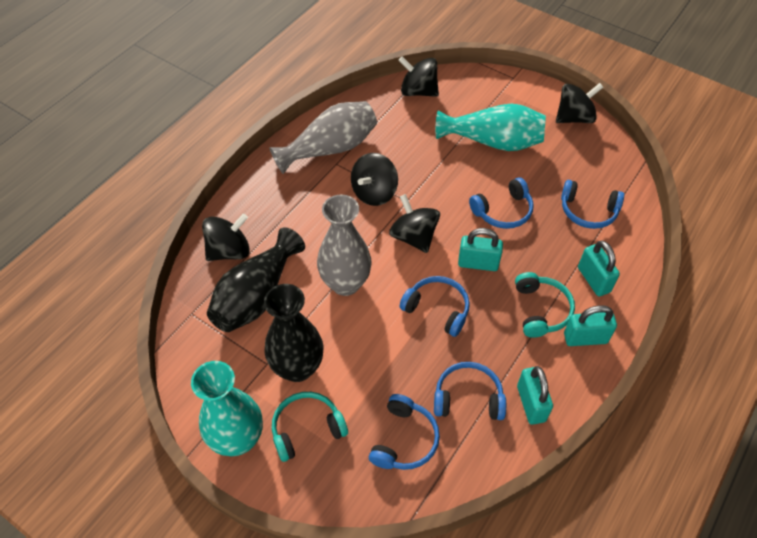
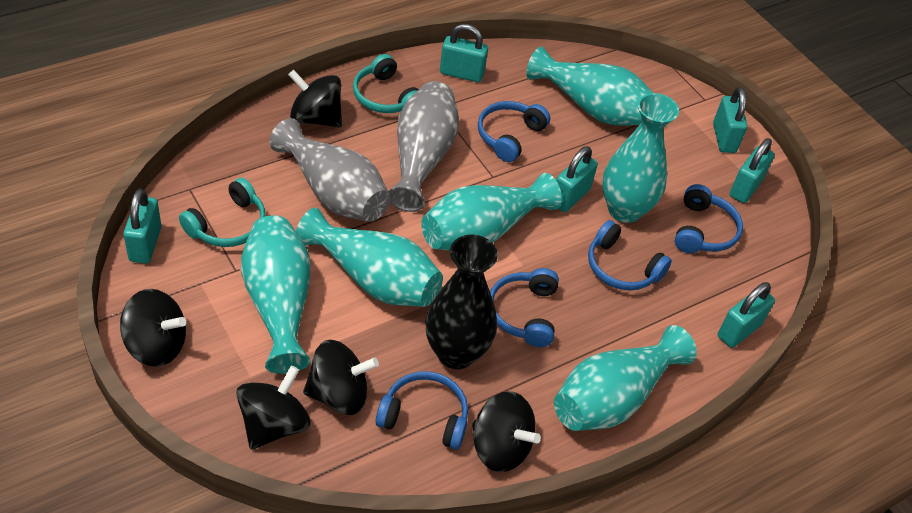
black vase: 2 -> 1
turquoise padlock: 4 -> 6
turquoise vase: 2 -> 6

